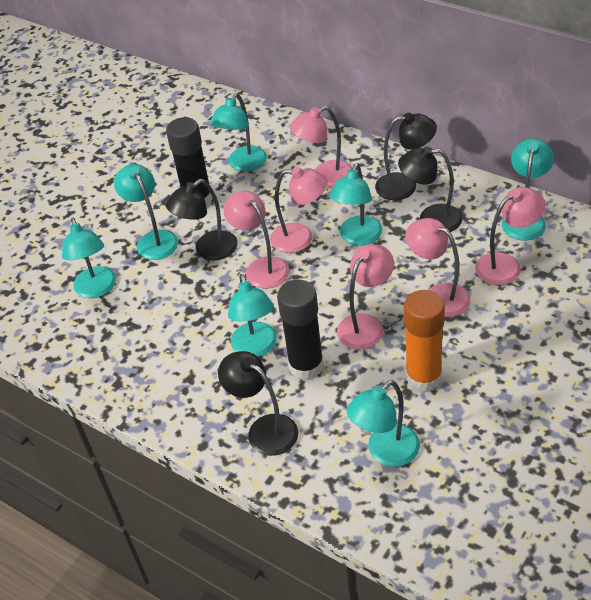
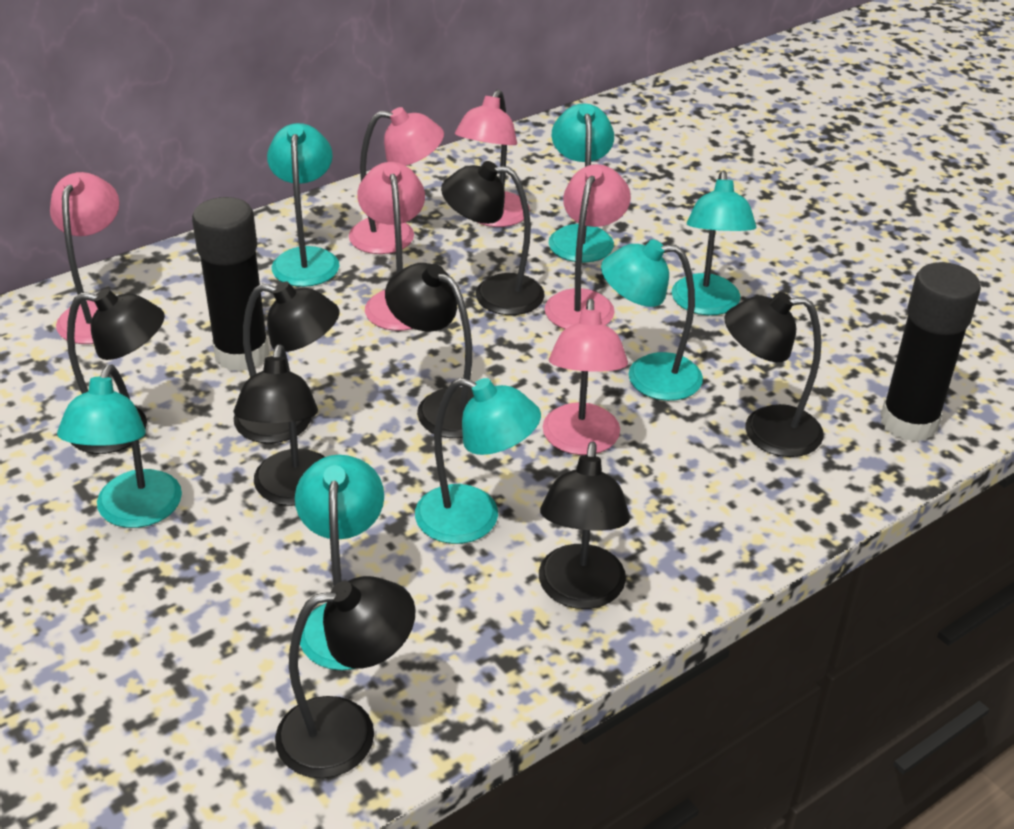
black lamp: 4 -> 8
orange glue stick: 1 -> 0

